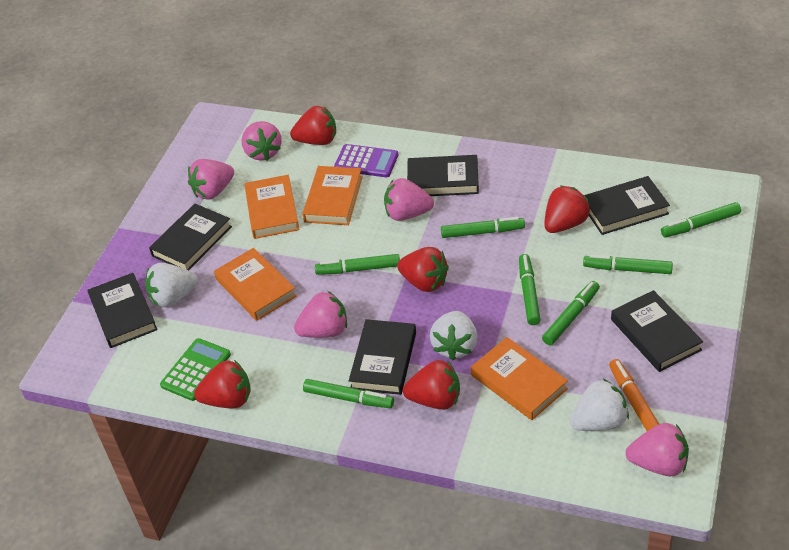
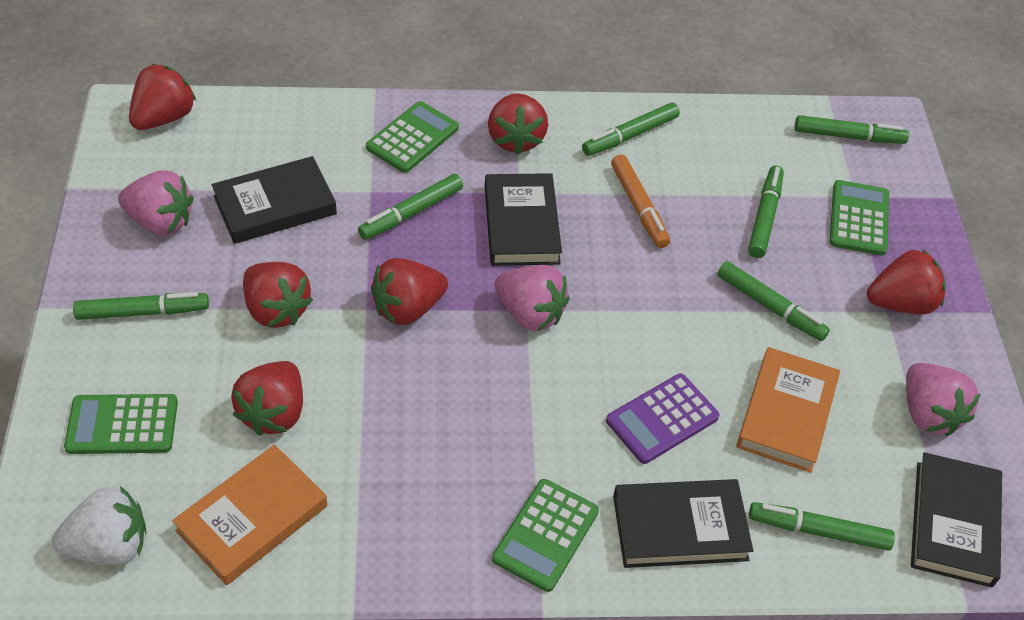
black book: 6 -> 4
green calculator: 1 -> 4
orange book: 4 -> 2
pink strawberry: 5 -> 3
red strawberry: 5 -> 6
white strawberry: 3 -> 1

